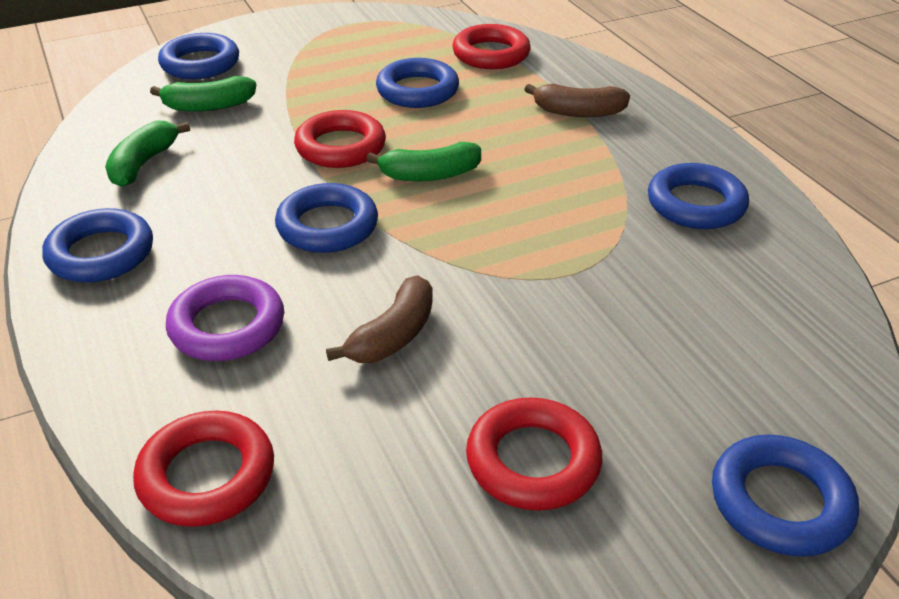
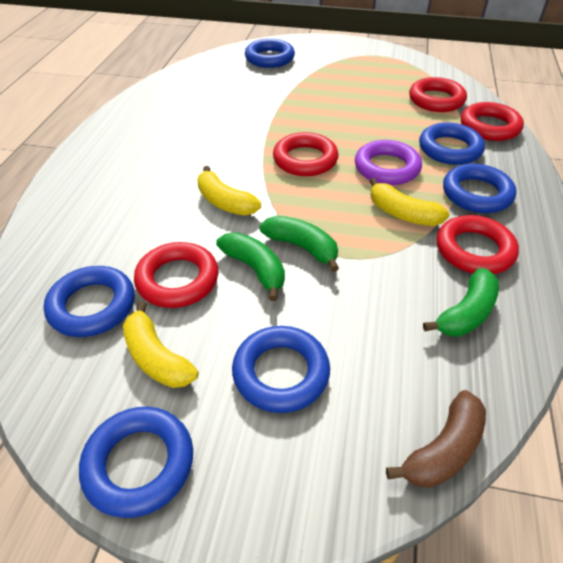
brown banana: 2 -> 1
red ring: 4 -> 5
yellow banana: 0 -> 3

